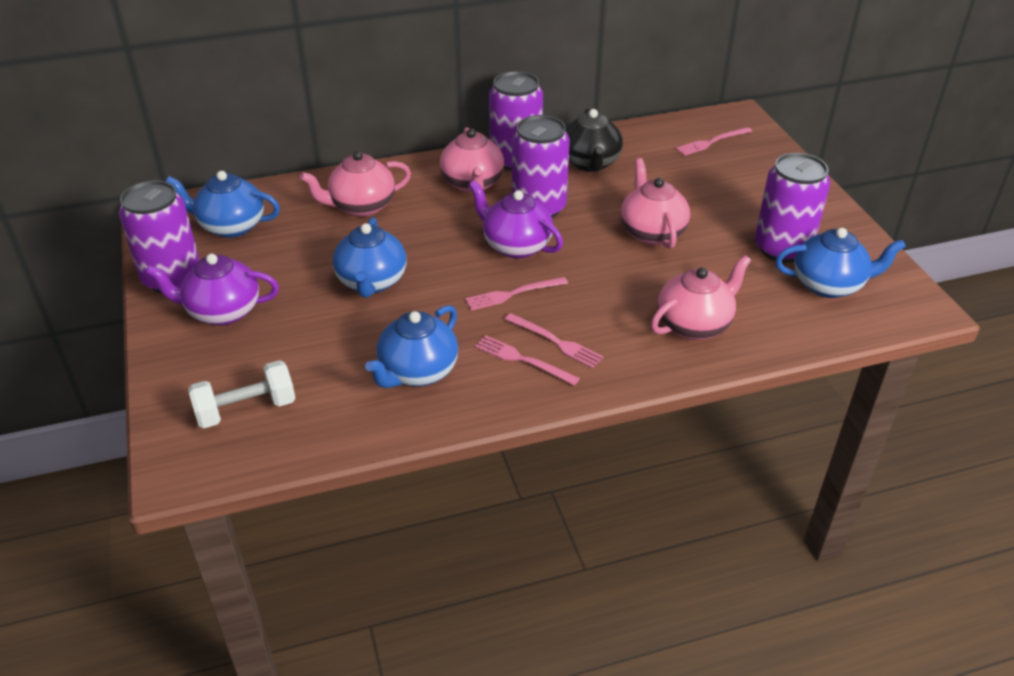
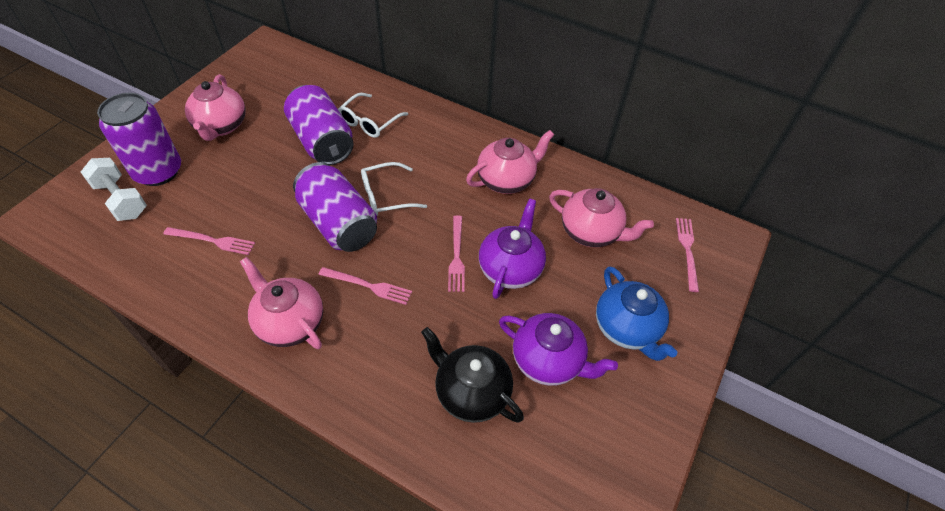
blue teapot: 4 -> 1
purple can: 4 -> 3
white glasses: 0 -> 2

